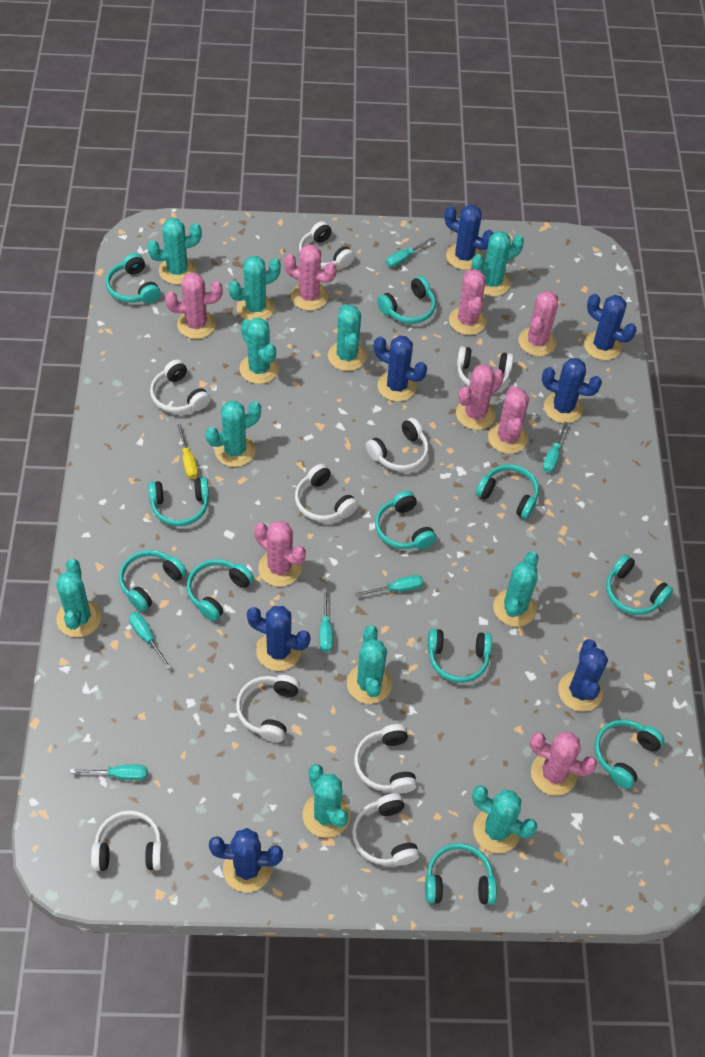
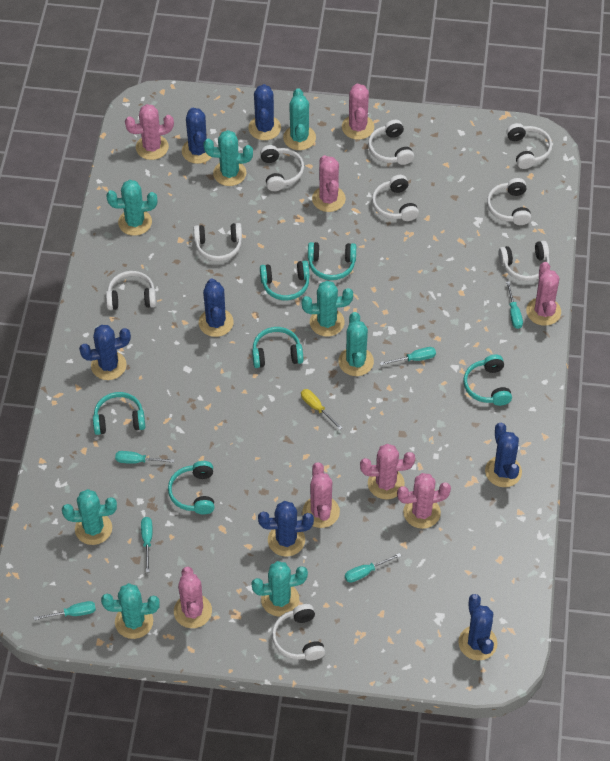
turquoise cactus: 11 -> 8
turquoise headphones: 11 -> 6

